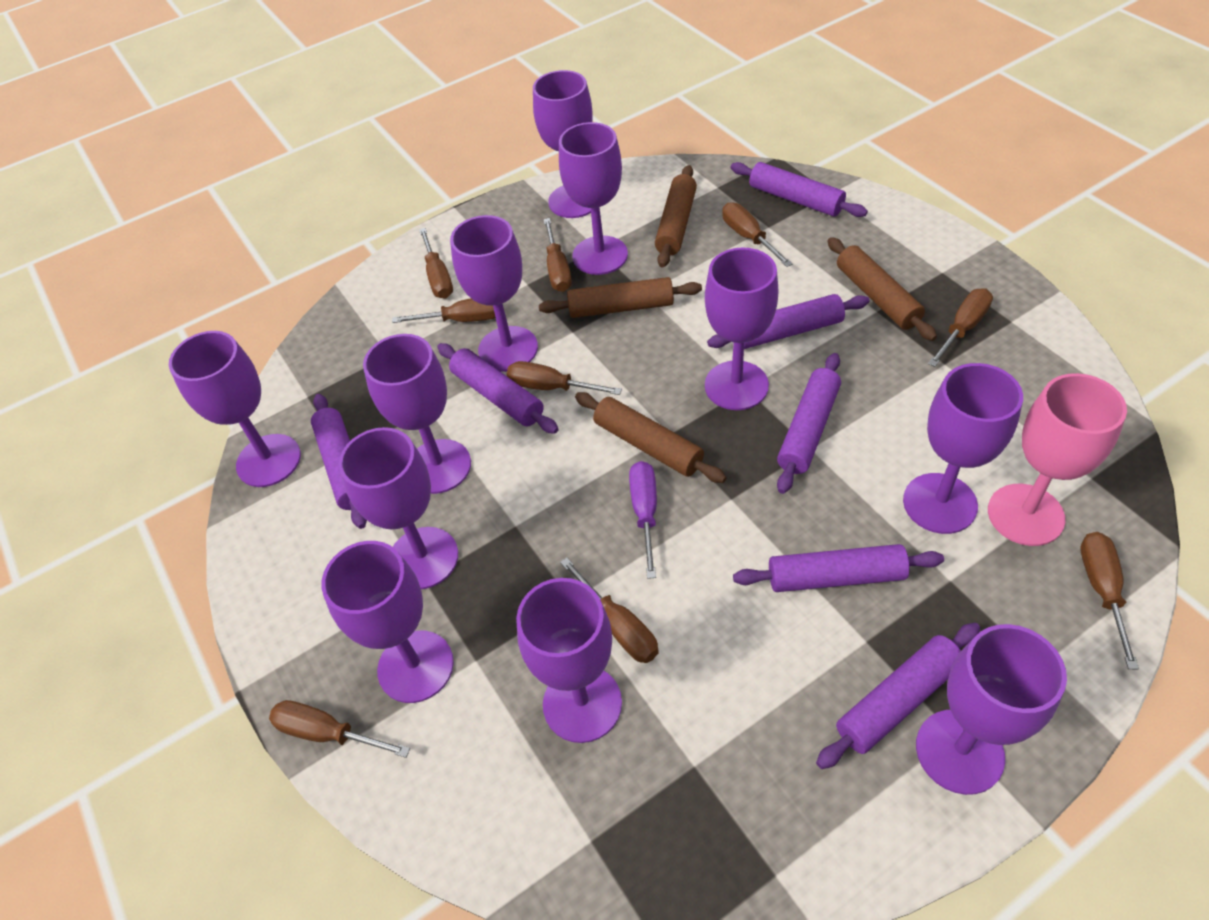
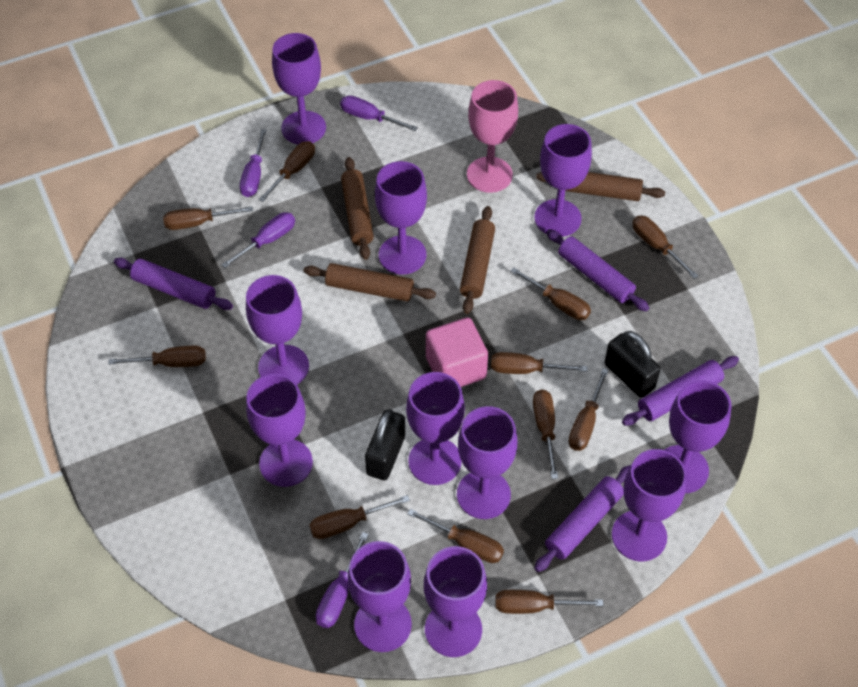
black padlock: 0 -> 2
brown screwdriver: 9 -> 11
pink cube: 0 -> 1
purple rolling pin: 7 -> 4
purple screwdriver: 1 -> 4

